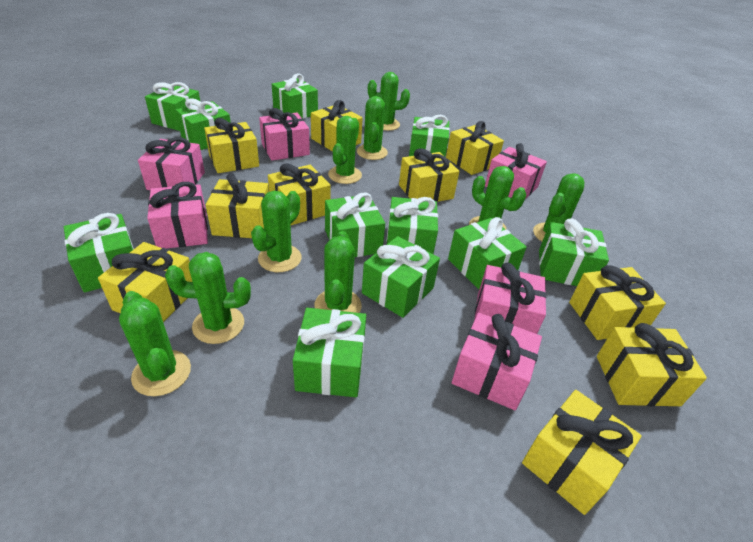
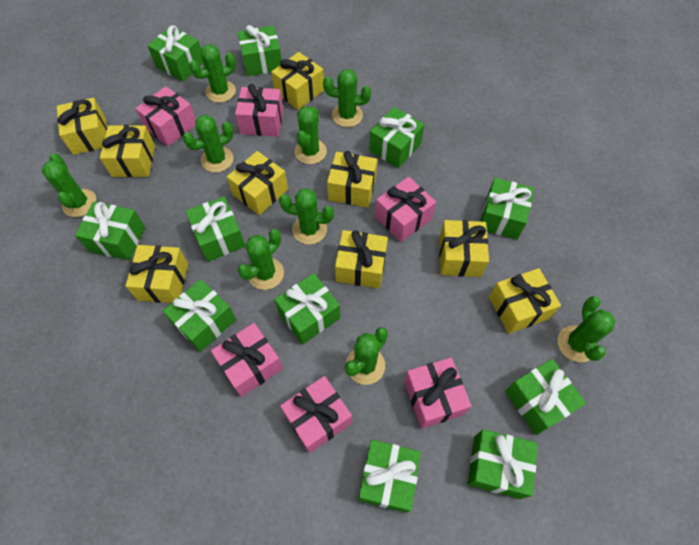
yellow gift: 10 -> 9

